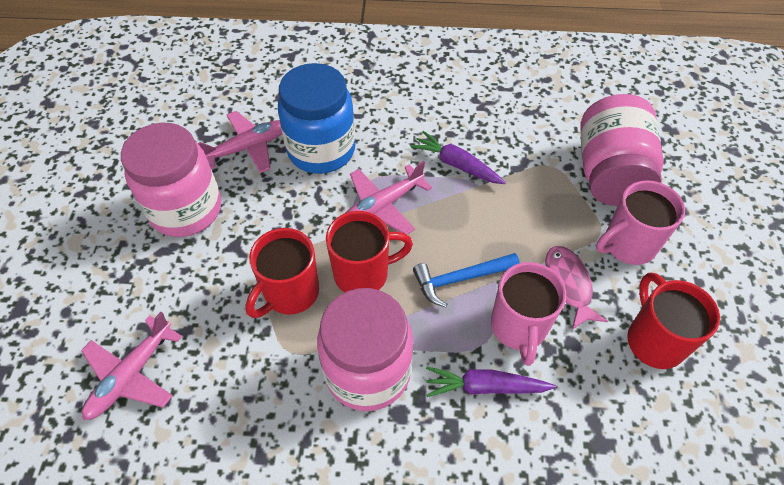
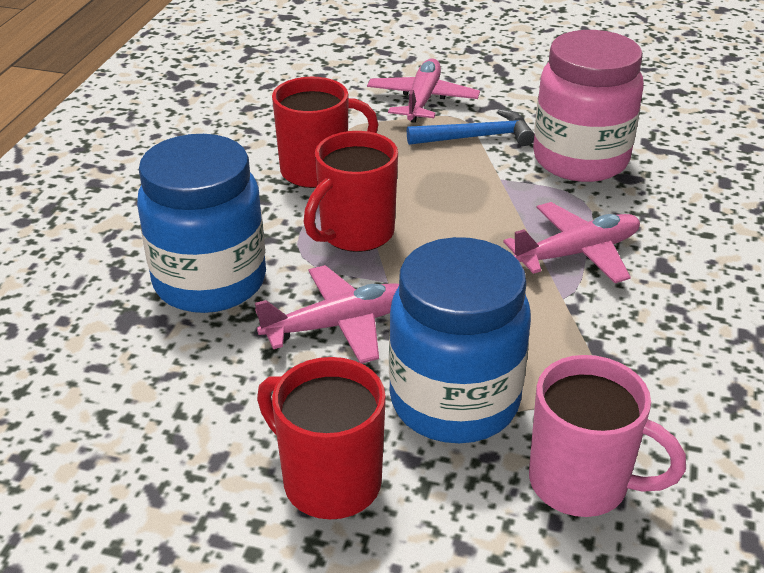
blue jar: 1 -> 2
pink fish: 1 -> 0
pink jar: 3 -> 1
pink mug: 2 -> 1
purple carrot: 2 -> 0

